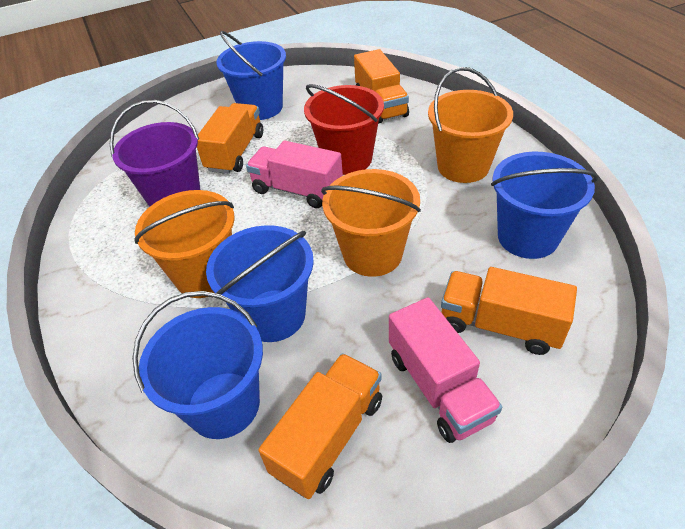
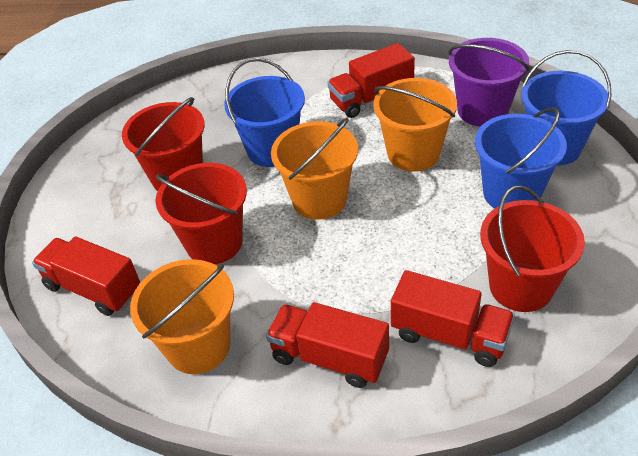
blue bucket: 4 -> 3
orange truck: 4 -> 0
pink truck: 2 -> 0
red bucket: 1 -> 3
red truck: 0 -> 4

